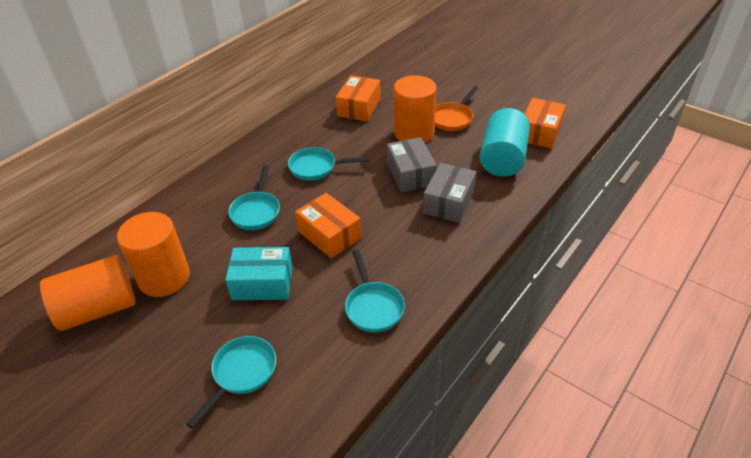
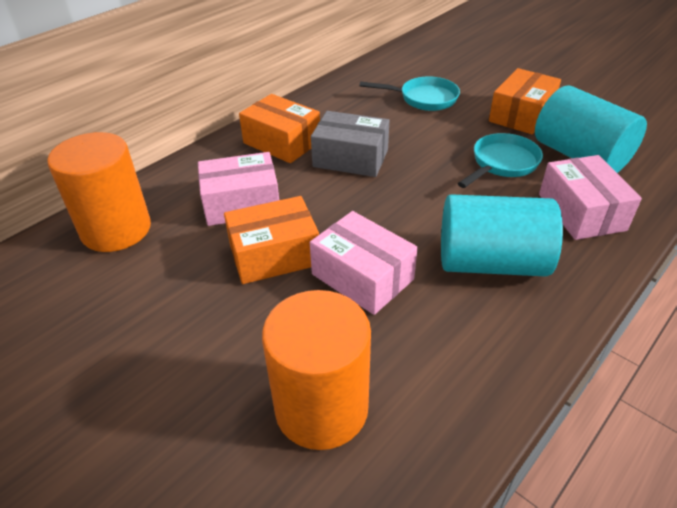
grey box: 2 -> 1
orange cylinder: 3 -> 2
orange pan: 1 -> 0
pink box: 0 -> 3
turquoise box: 1 -> 0
turquoise cylinder: 1 -> 2
turquoise pan: 4 -> 2

